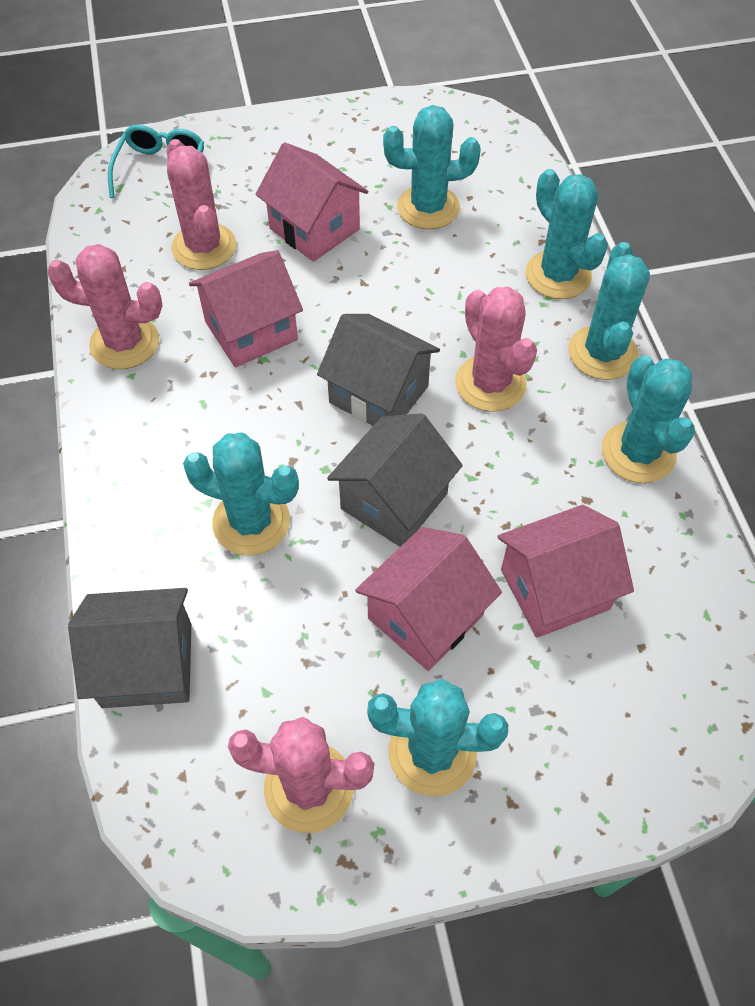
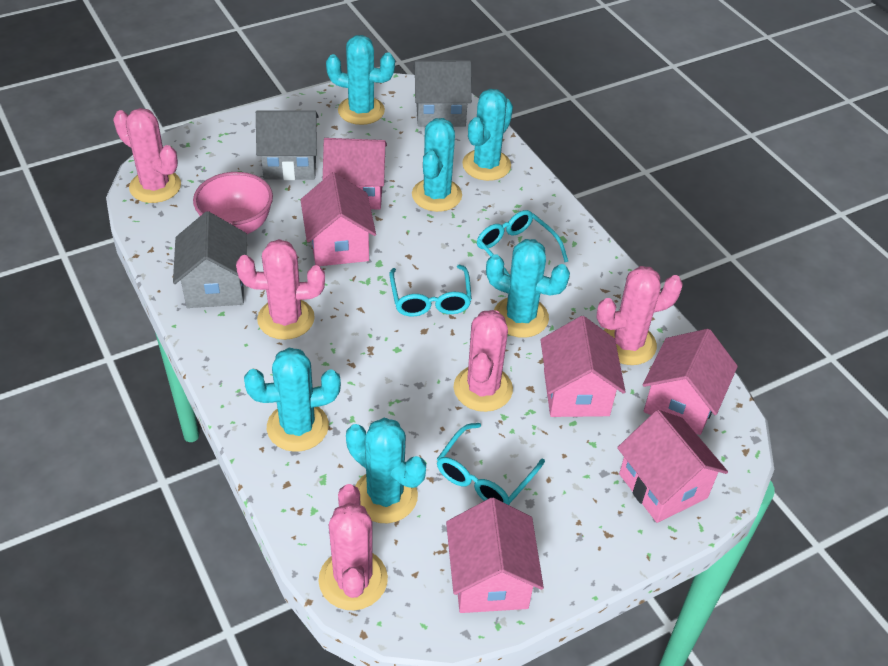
pink bowl: 0 -> 1
pink cactus: 4 -> 5
pink house: 4 -> 6
turquoise glasses: 1 -> 3

